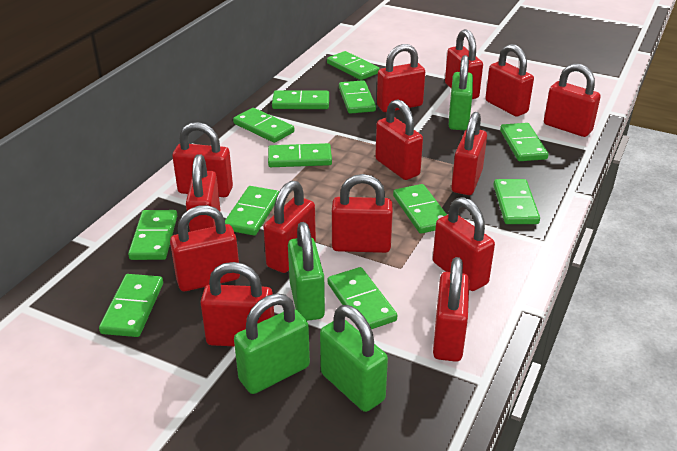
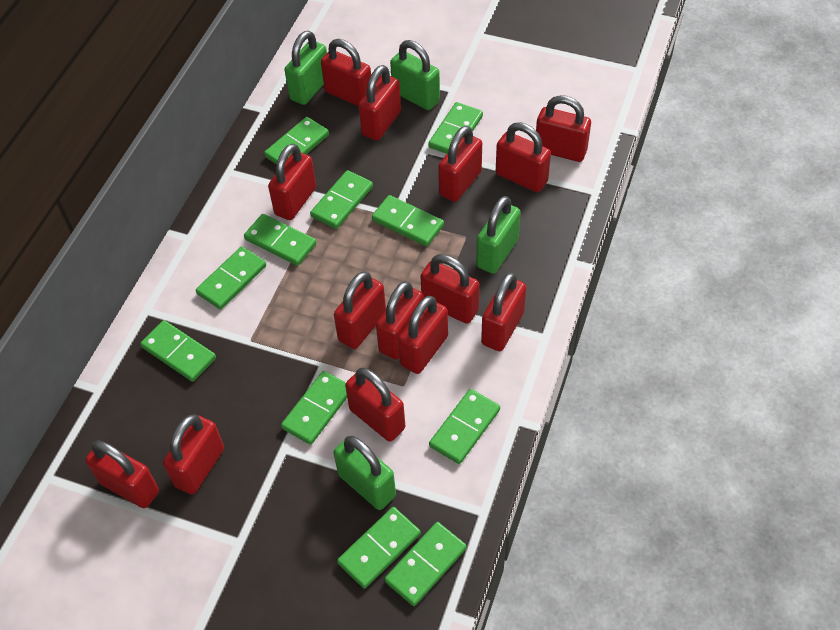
green domino: 12 -> 11

